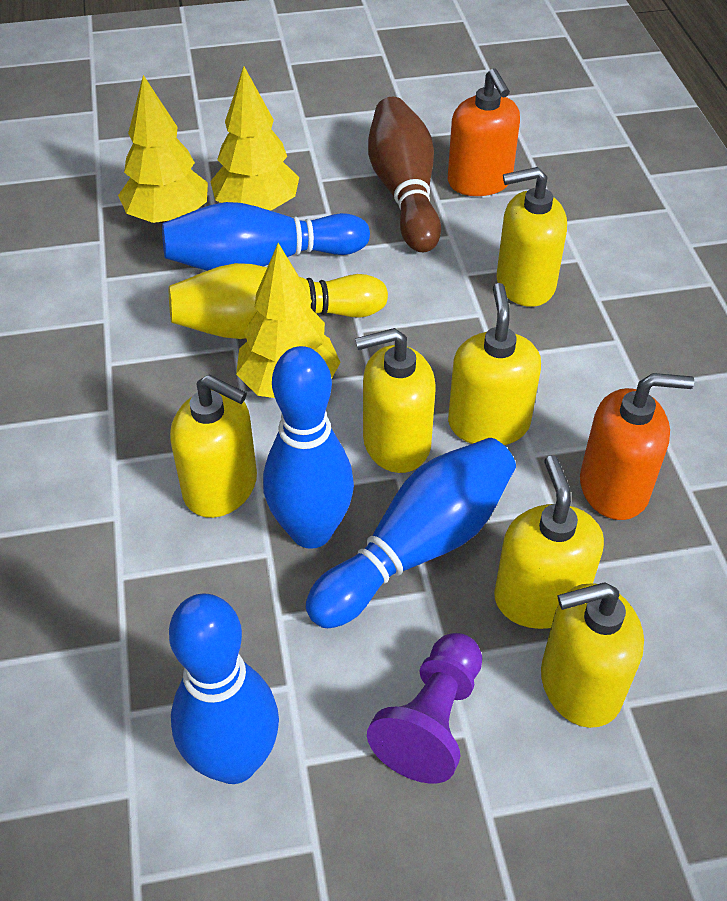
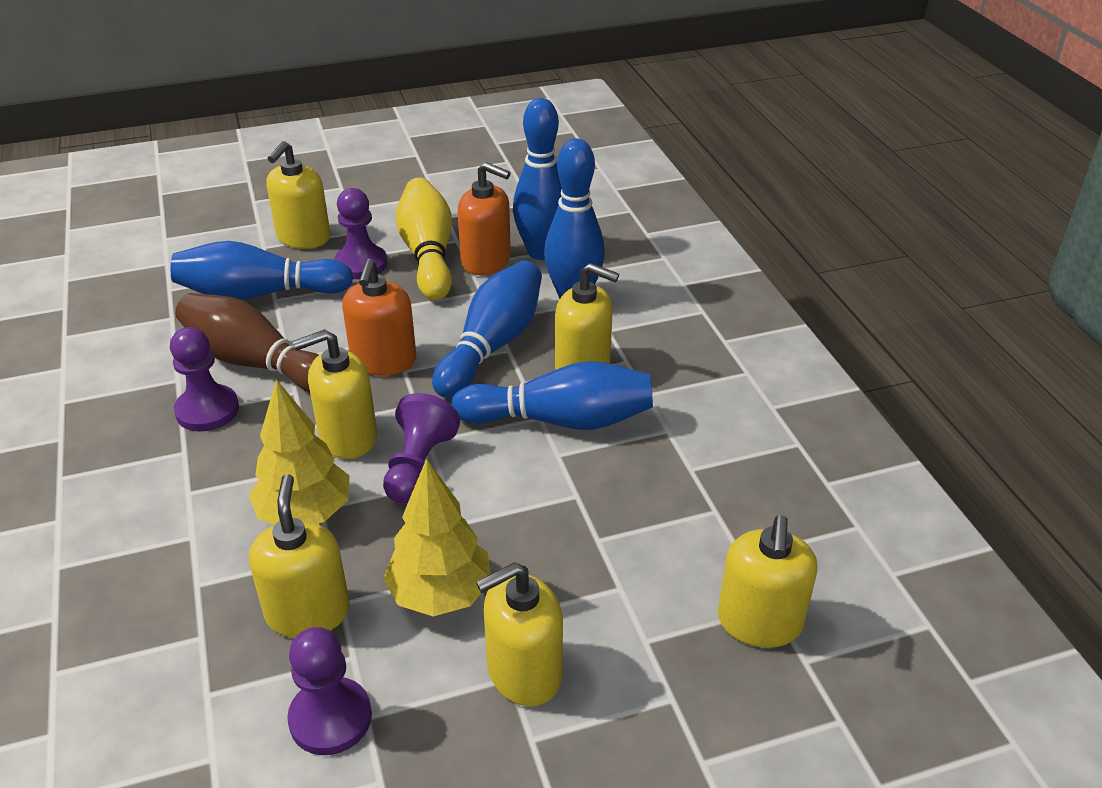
blue bowling pin: 4 -> 5
purple pawn: 1 -> 4
yellow tree: 3 -> 2

